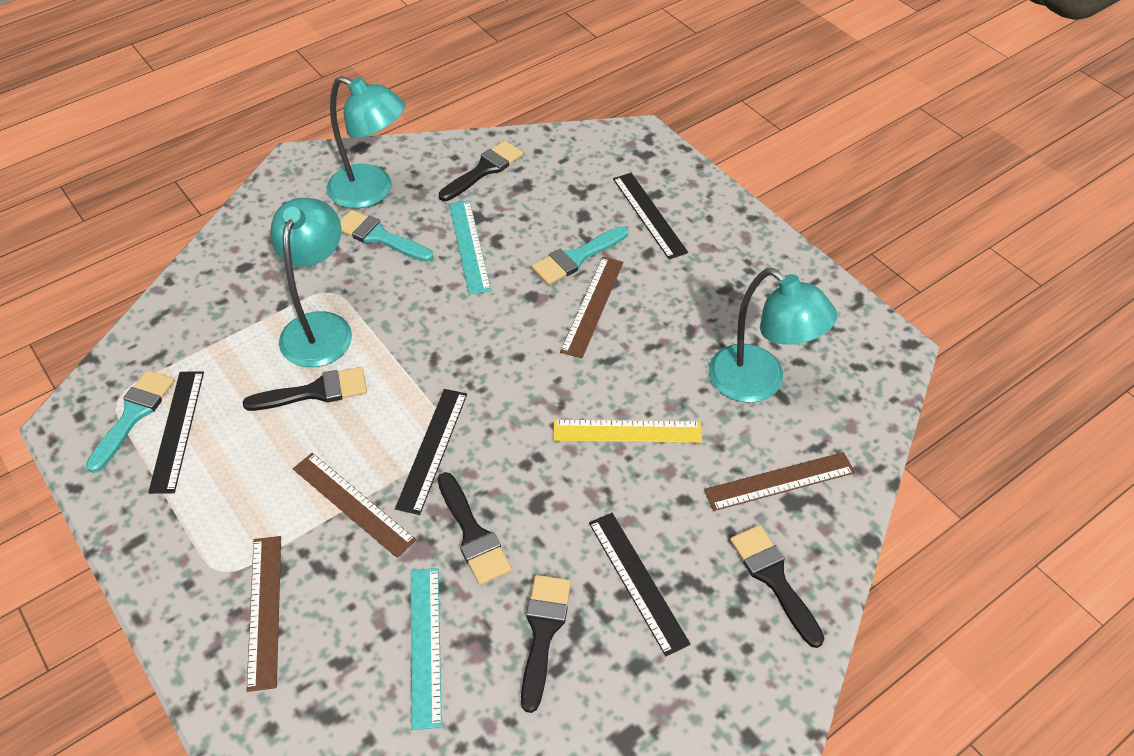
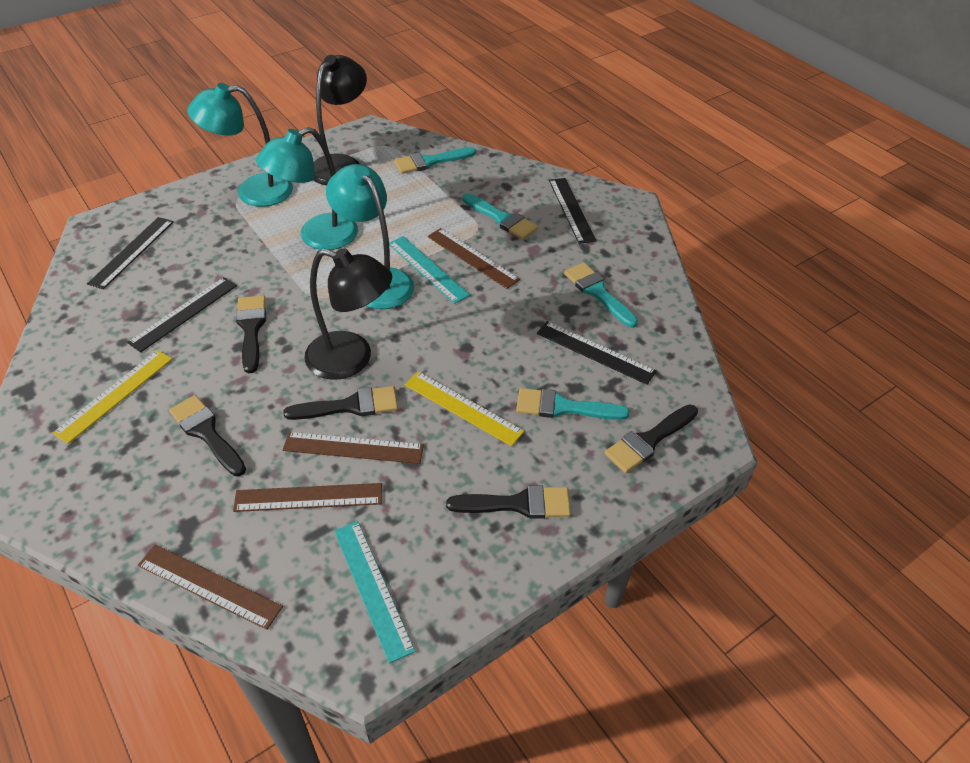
black lamp: 0 -> 2
turquoise brush: 3 -> 4
yellow ruler: 1 -> 2

